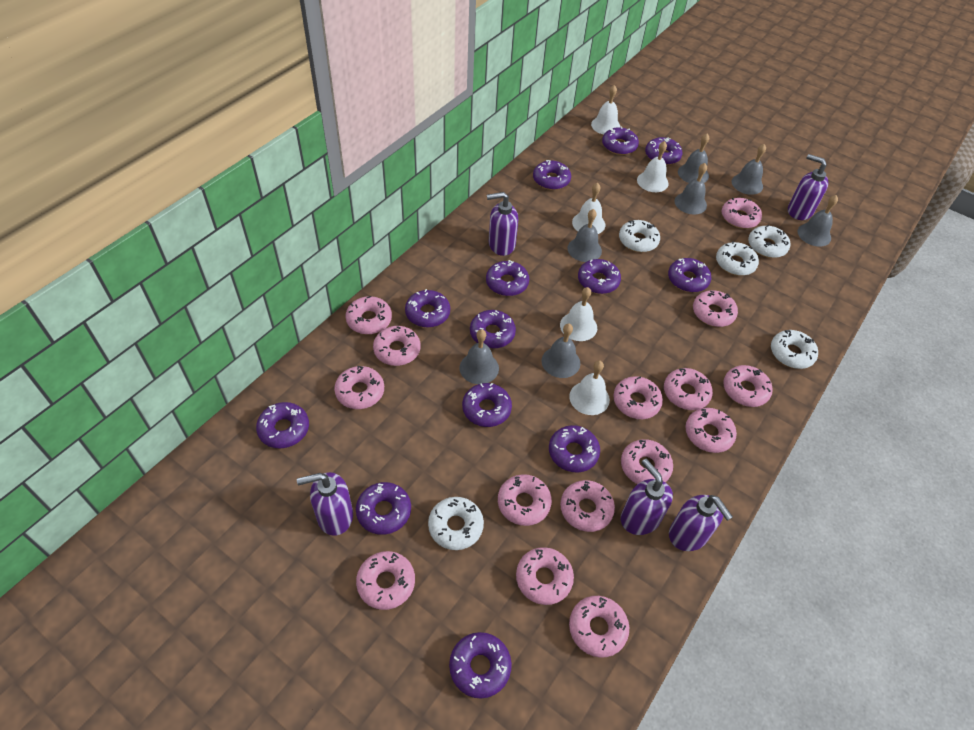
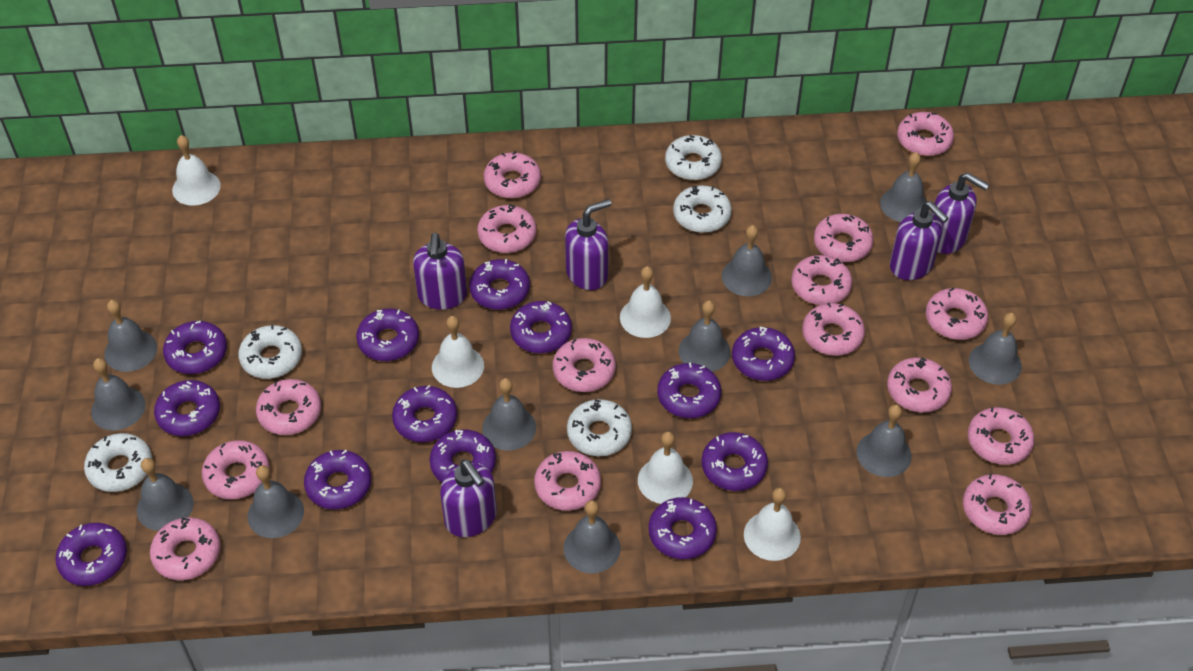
grey bell: 7 -> 11

